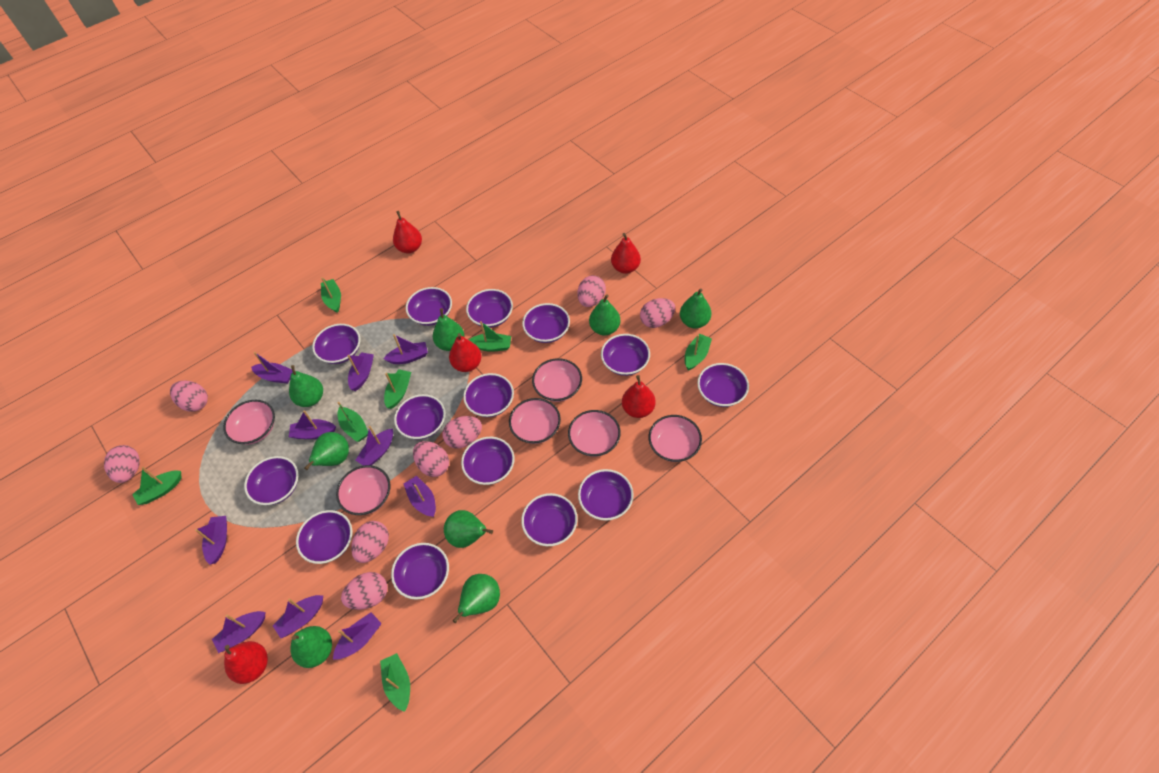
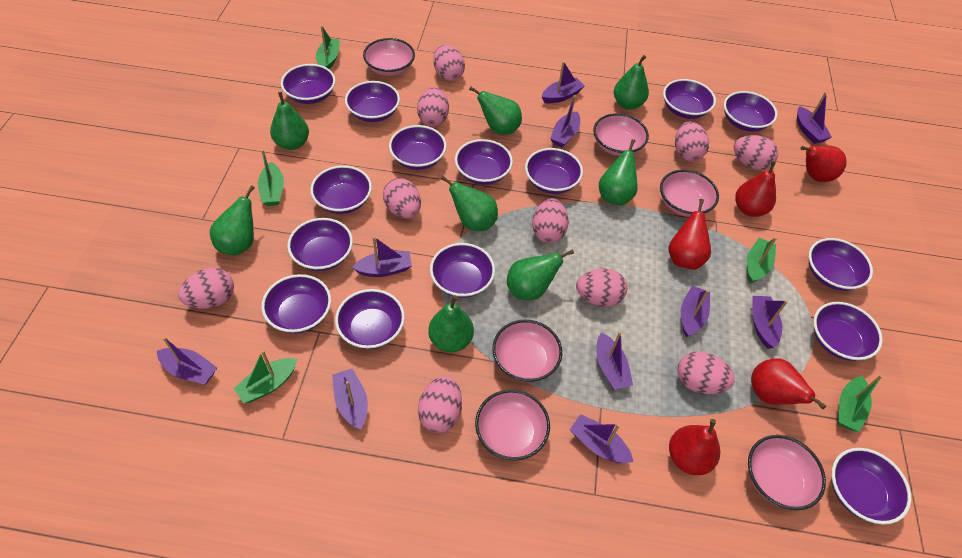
green boat: 7 -> 5
pink egg: 8 -> 10
purple bowl: 14 -> 15

